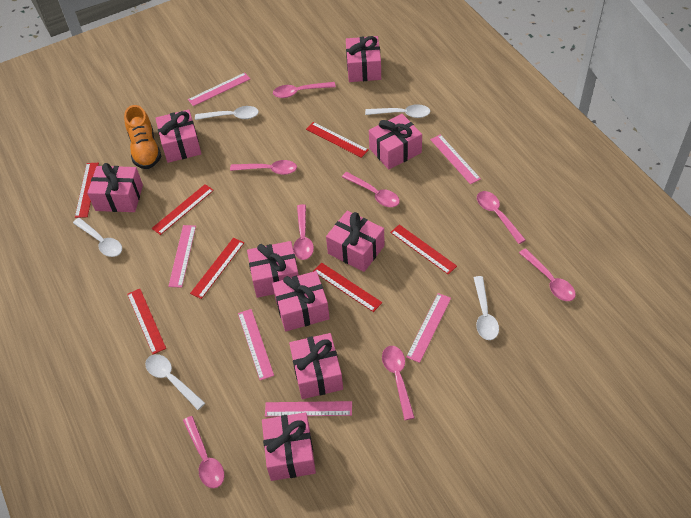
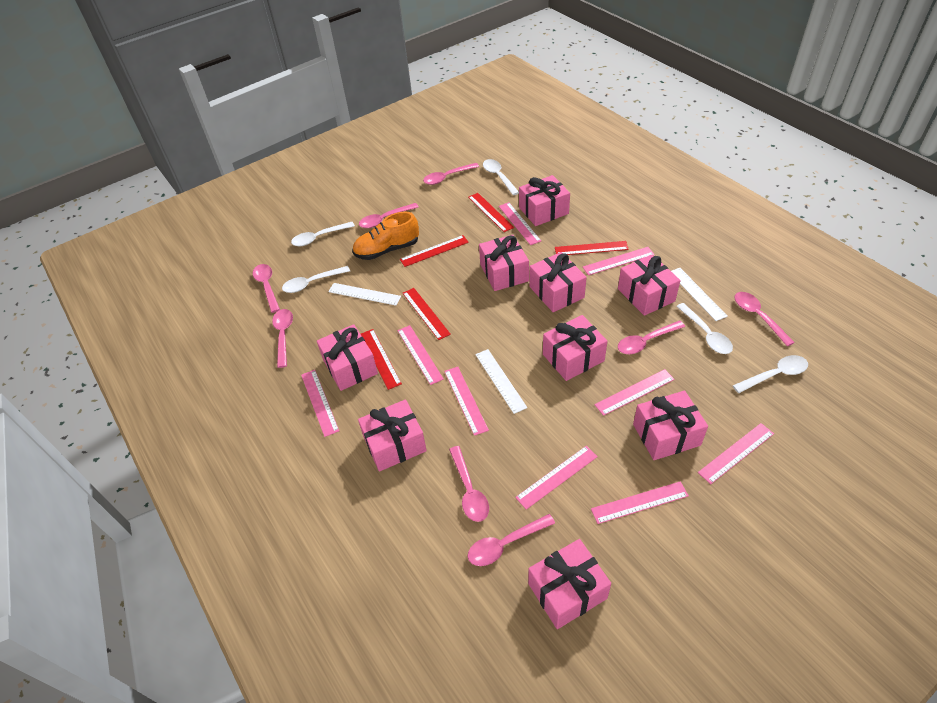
pink ruler: 6 -> 9
red ruler: 7 -> 5
white ruler: 0 -> 3

